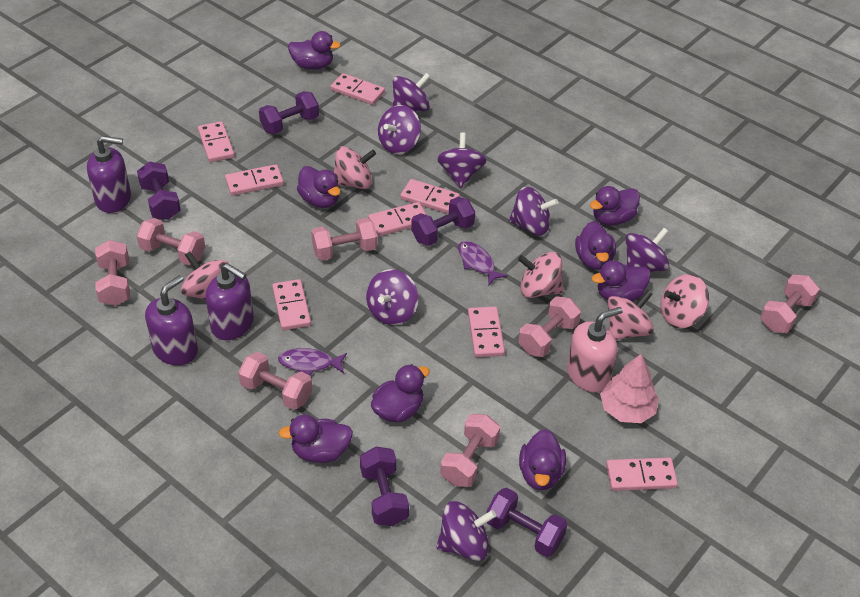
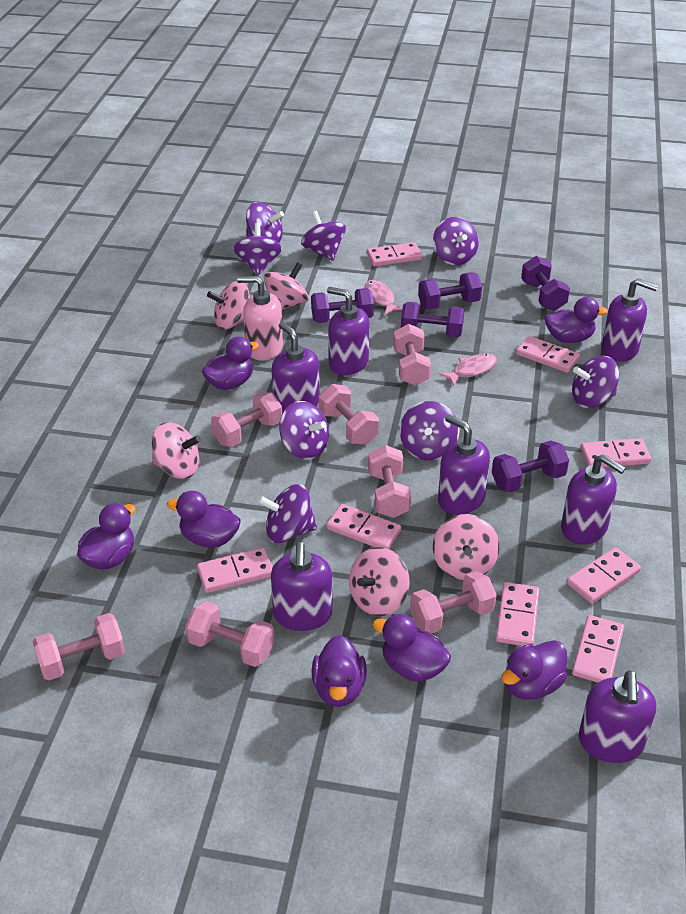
pink fish: 0 -> 2
pink tree: 1 -> 0
purple duck: 8 -> 7
purple fish: 2 -> 0
purple soap dispenser: 3 -> 7
purple spinning top: 7 -> 8

